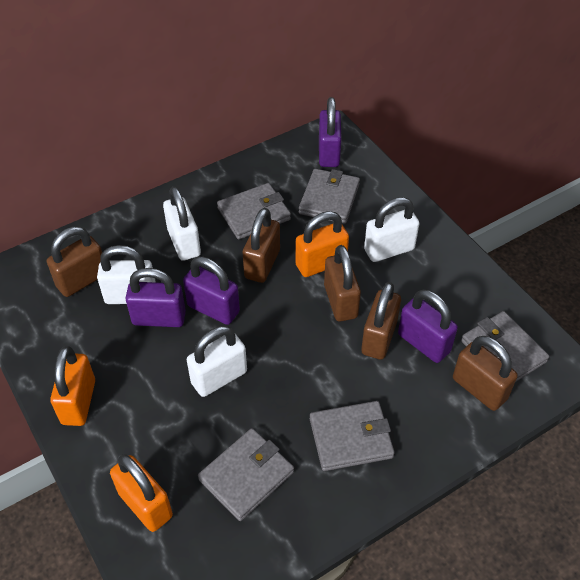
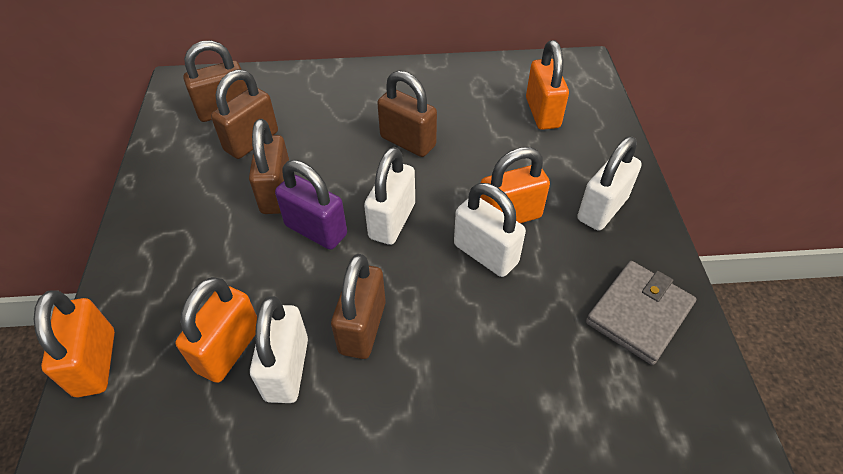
grey wallet: 5 -> 1
orange padlock: 3 -> 4
purple padlock: 4 -> 1

